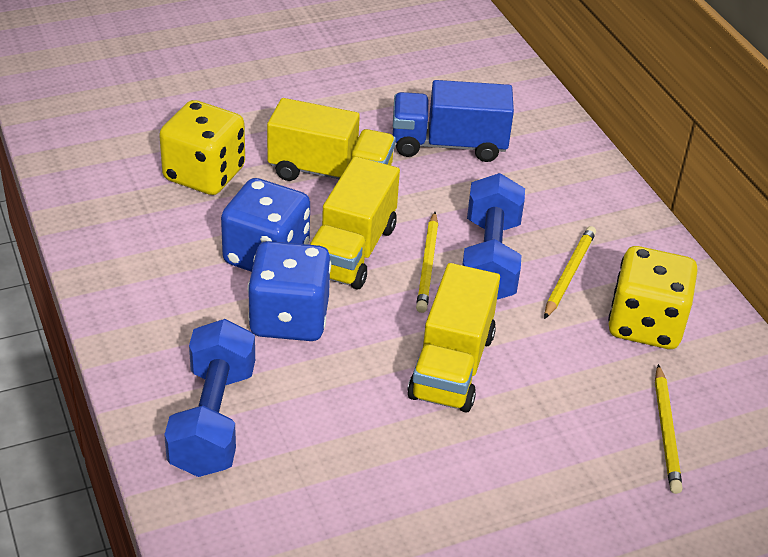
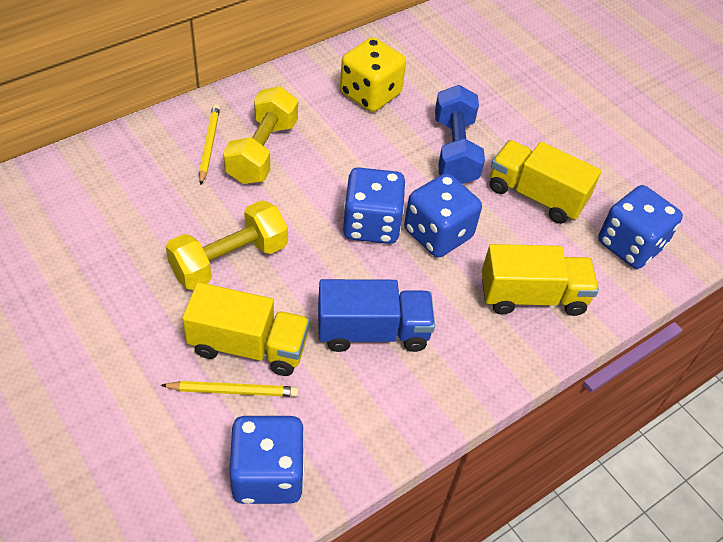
blue dice: 2 -> 4
blue dumbbell: 2 -> 1
yellow dice: 2 -> 1
yellow dumbbell: 0 -> 2
yellow pencil: 3 -> 2

